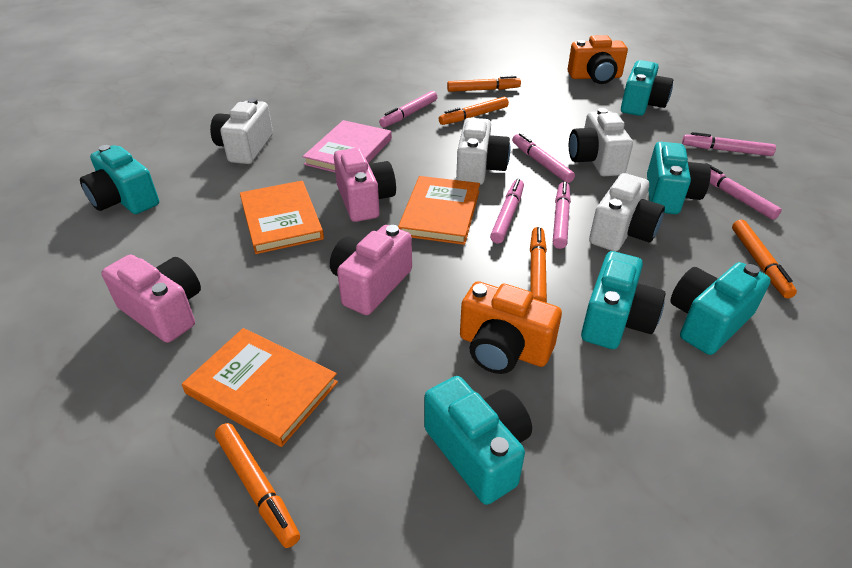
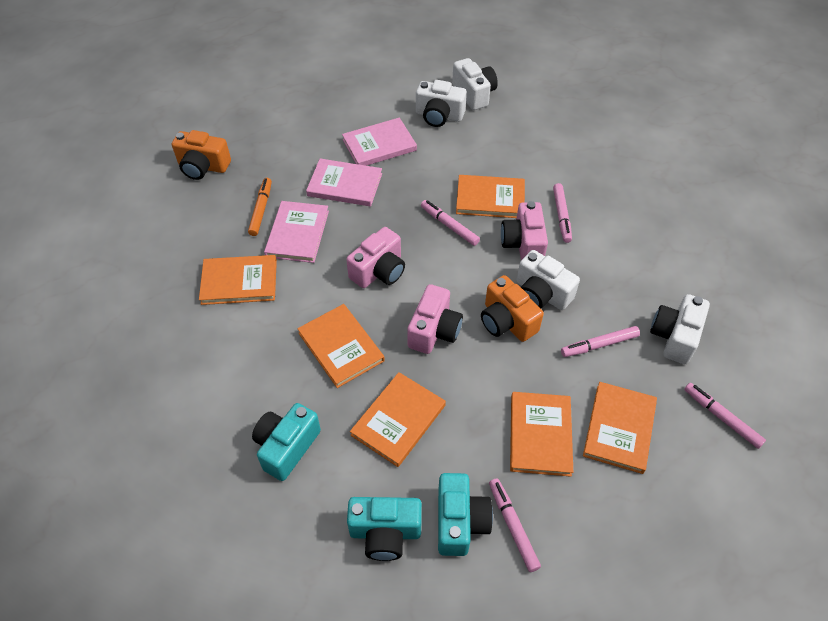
orange book: 3 -> 6
orange marker: 5 -> 1
pink book: 1 -> 3
pink marker: 6 -> 5
turquoise camera: 6 -> 3

